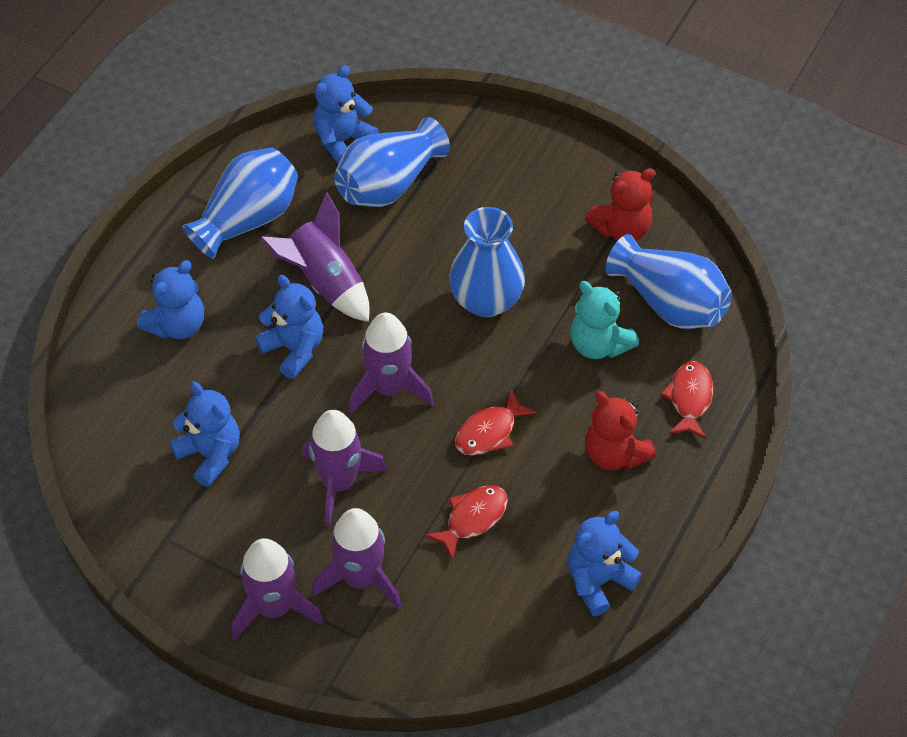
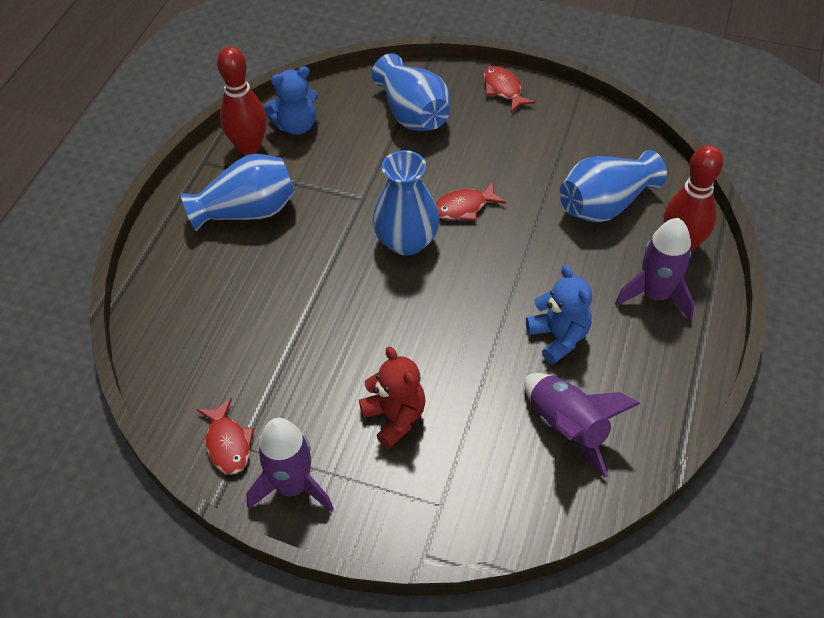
blue teddy bear: 5 -> 2
purple rocket: 5 -> 3
red bowling pin: 0 -> 2
red teddy bear: 2 -> 1
turquoise teddy bear: 1 -> 0

